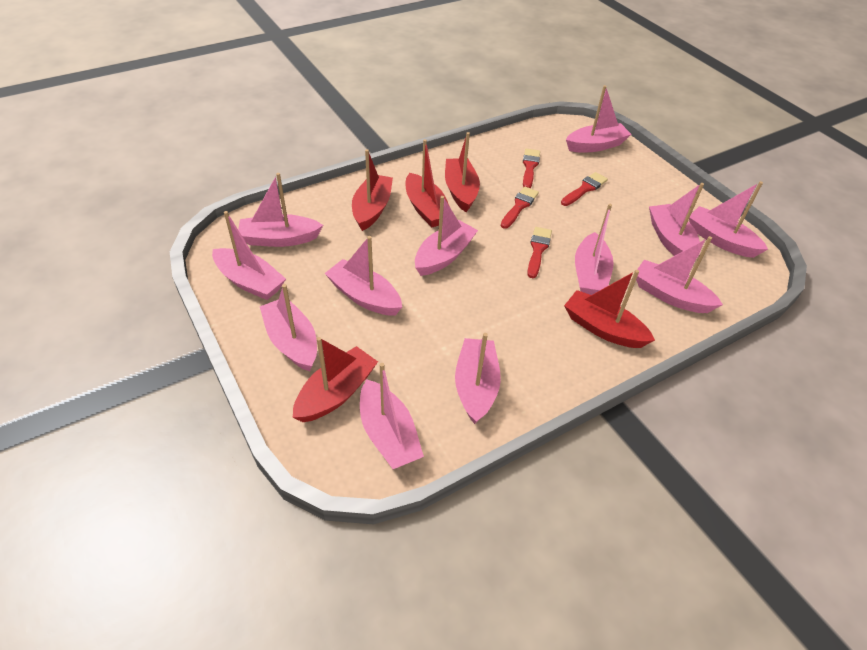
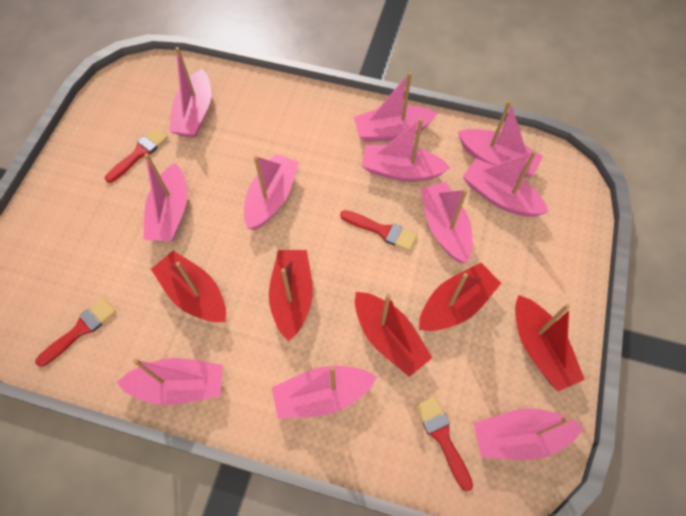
pink boat: 12 -> 11

